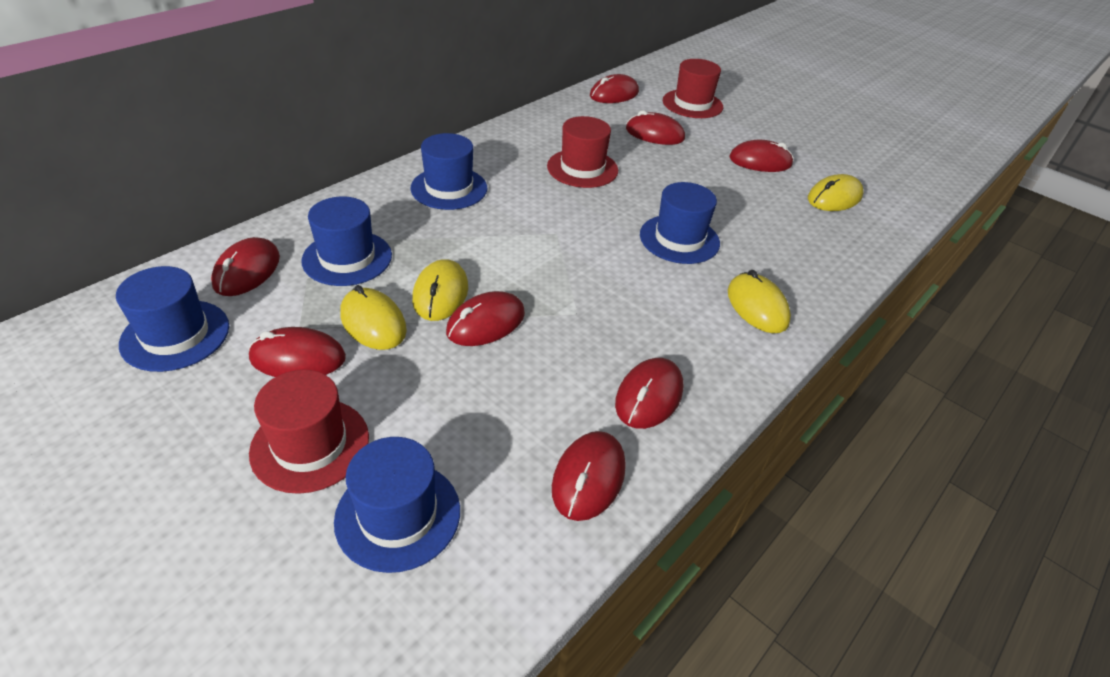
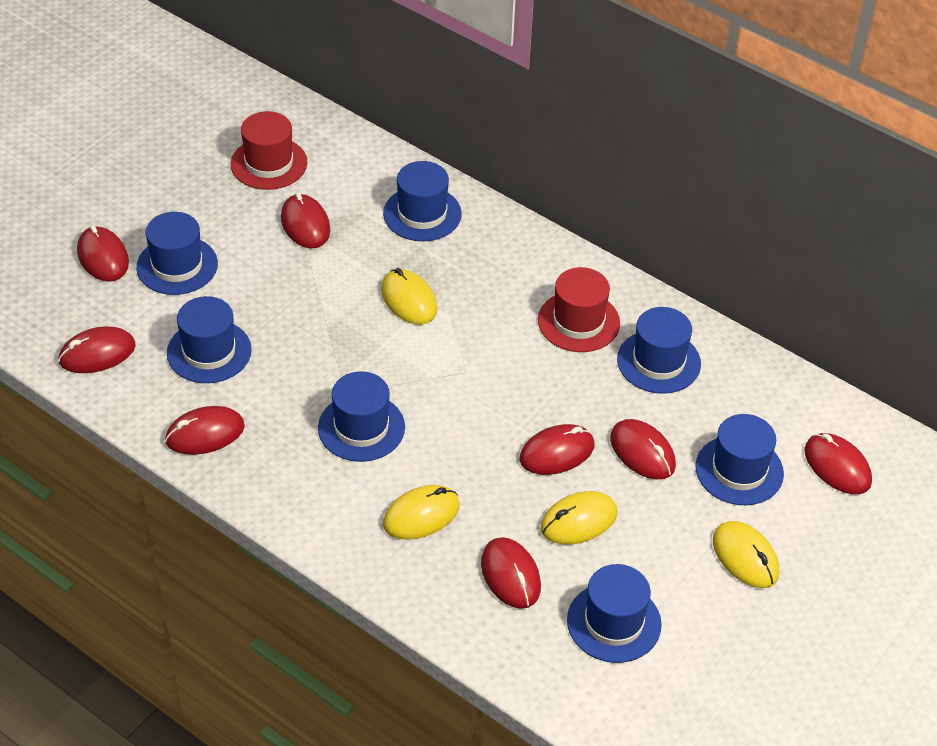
blue hat: 5 -> 7
red hat: 3 -> 2

